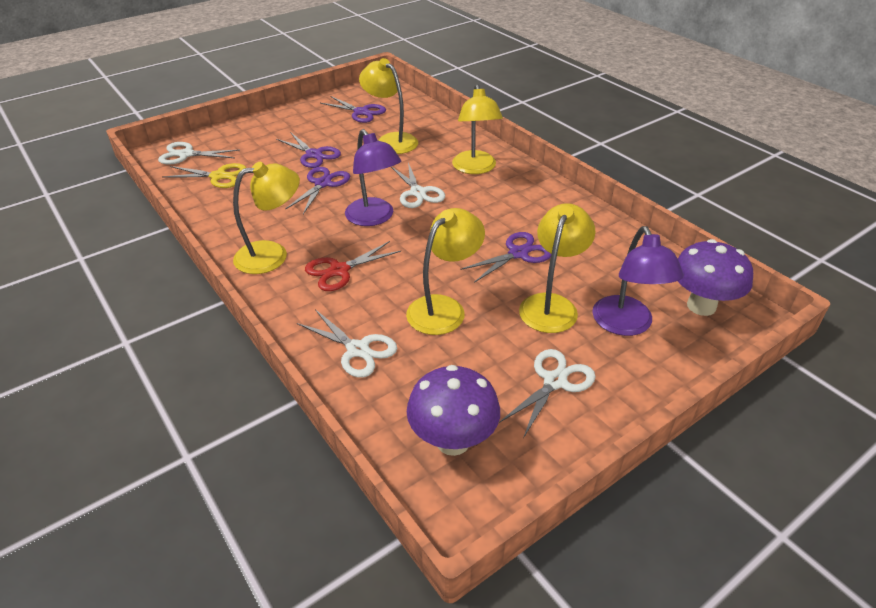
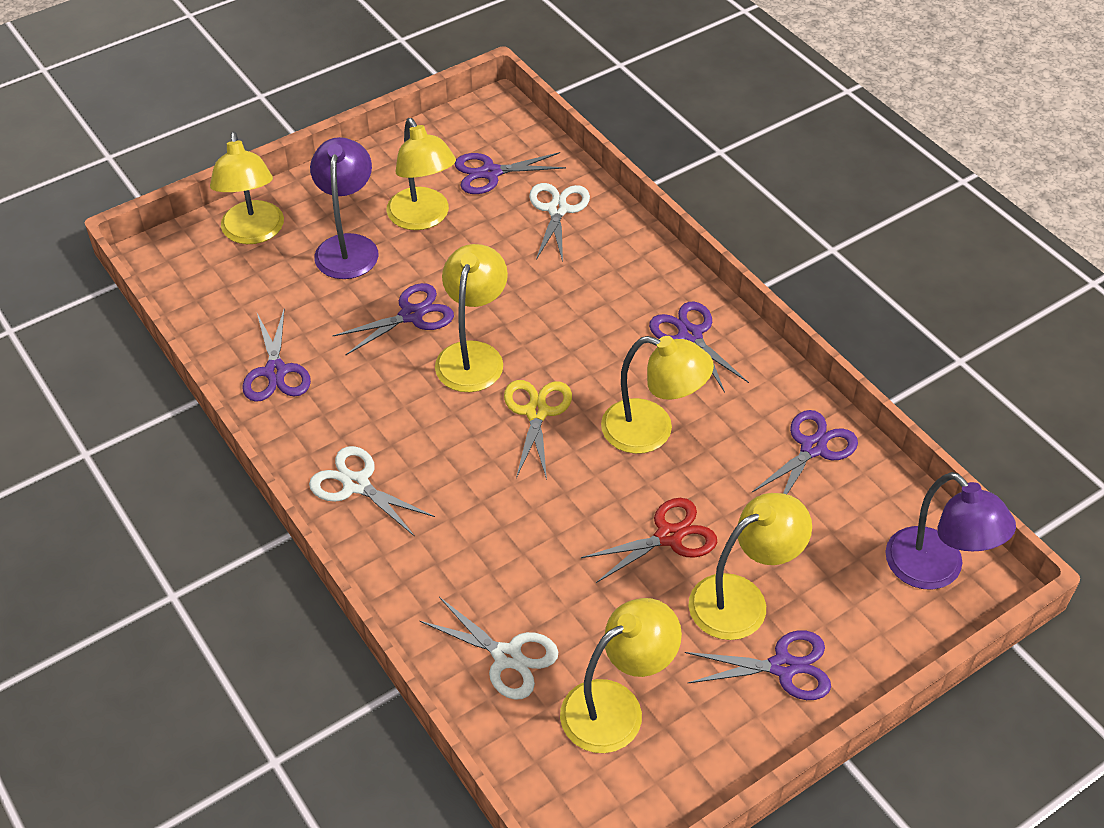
purple mushroom: 2 -> 0
purple scissors: 4 -> 6
white scissors: 4 -> 3
yellow lamp: 5 -> 6

